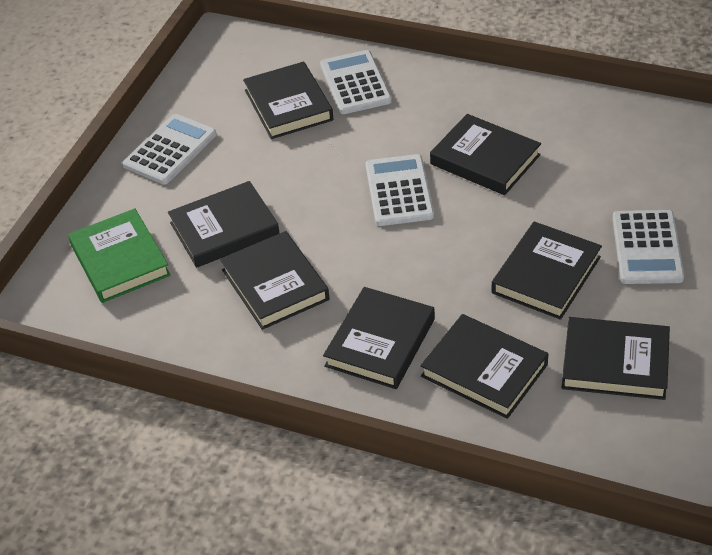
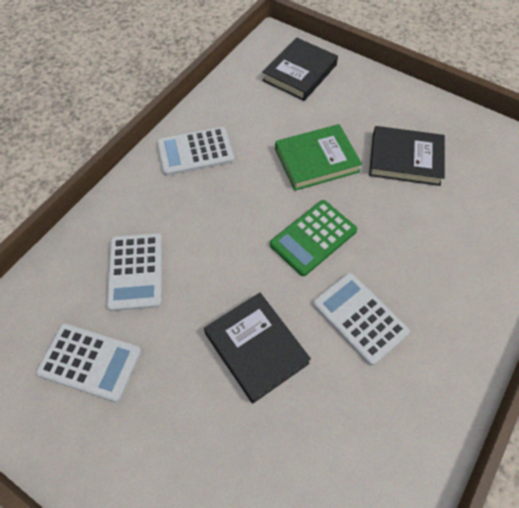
black book: 8 -> 3
green calculator: 0 -> 1

